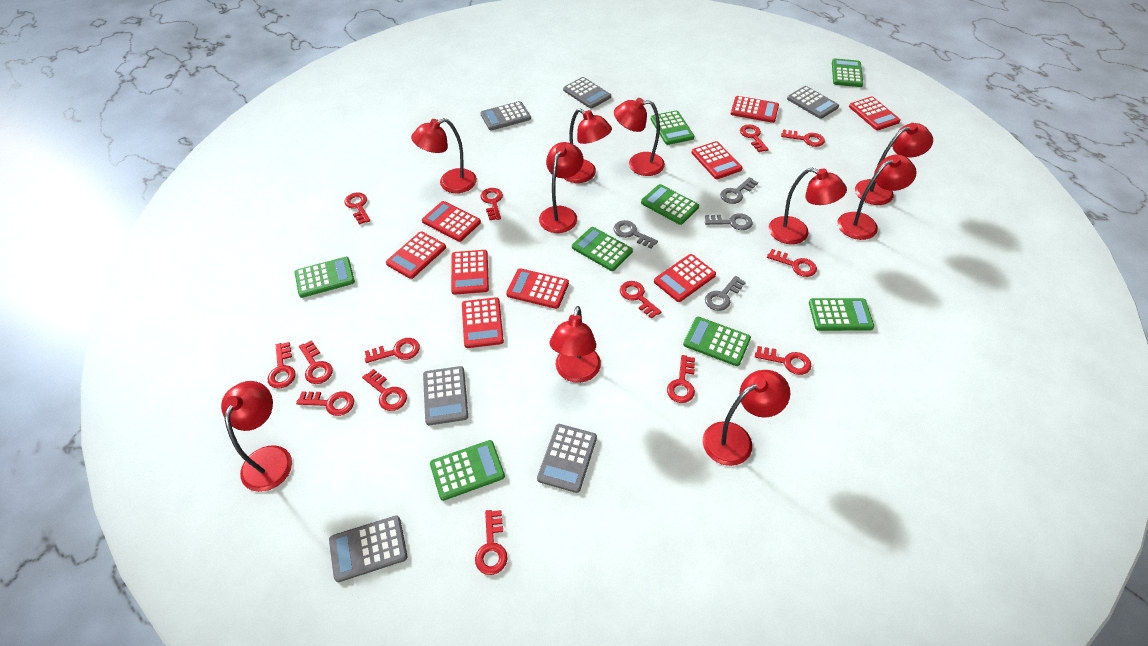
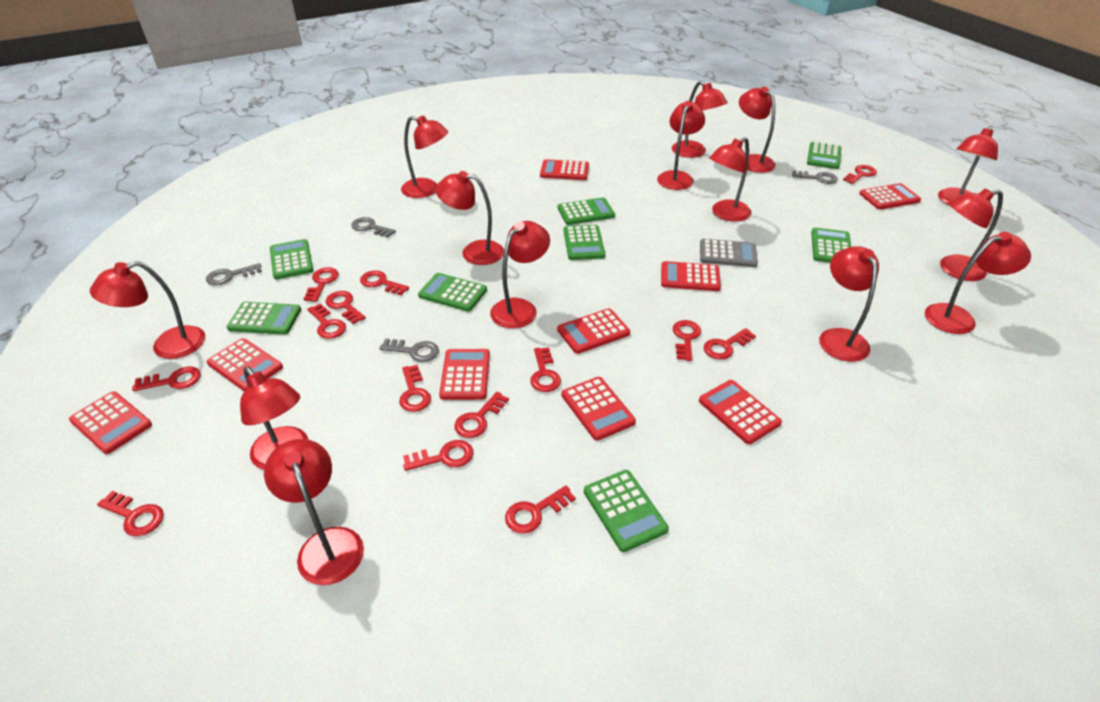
grey calculator: 6 -> 1
red lamp: 10 -> 14

